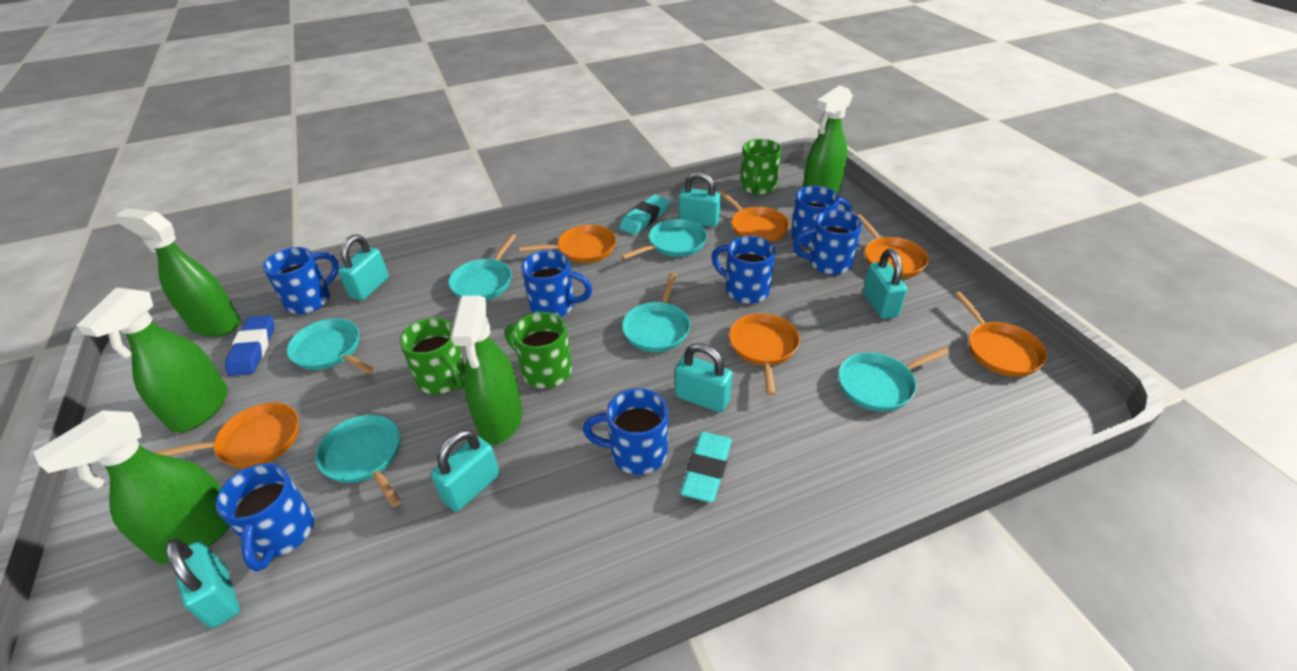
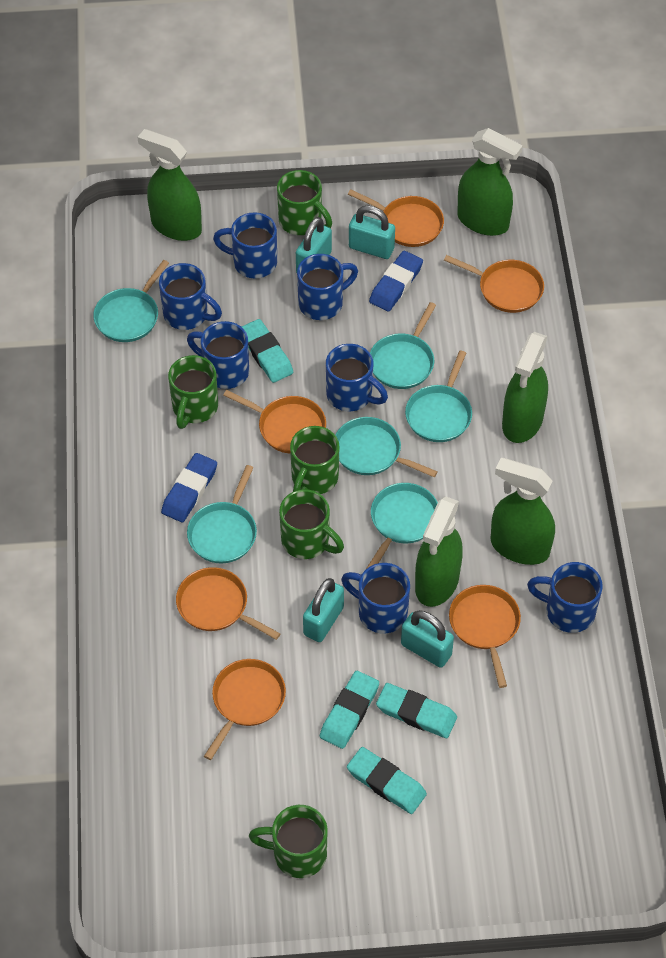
blue eraser: 1 -> 2
green mug: 3 -> 5
turquoise eraser: 2 -> 4
turquoise padlock: 6 -> 4

